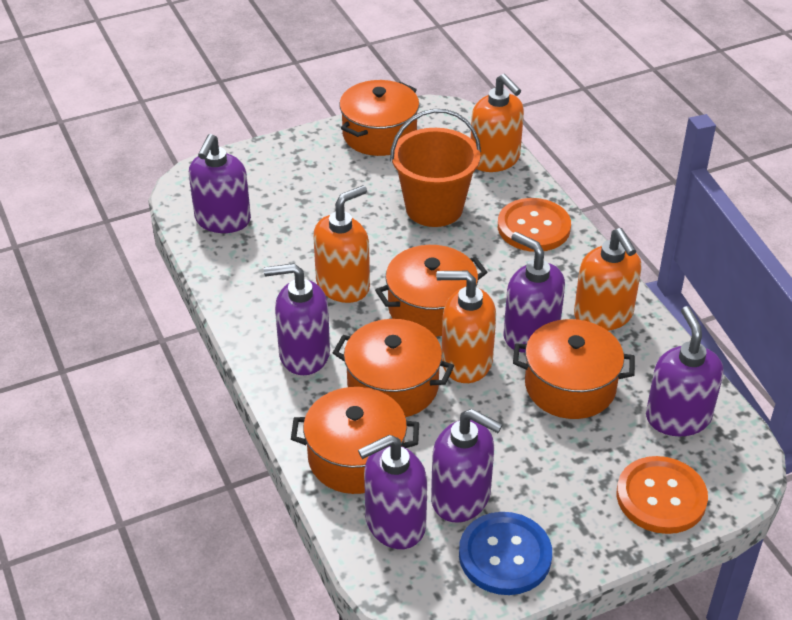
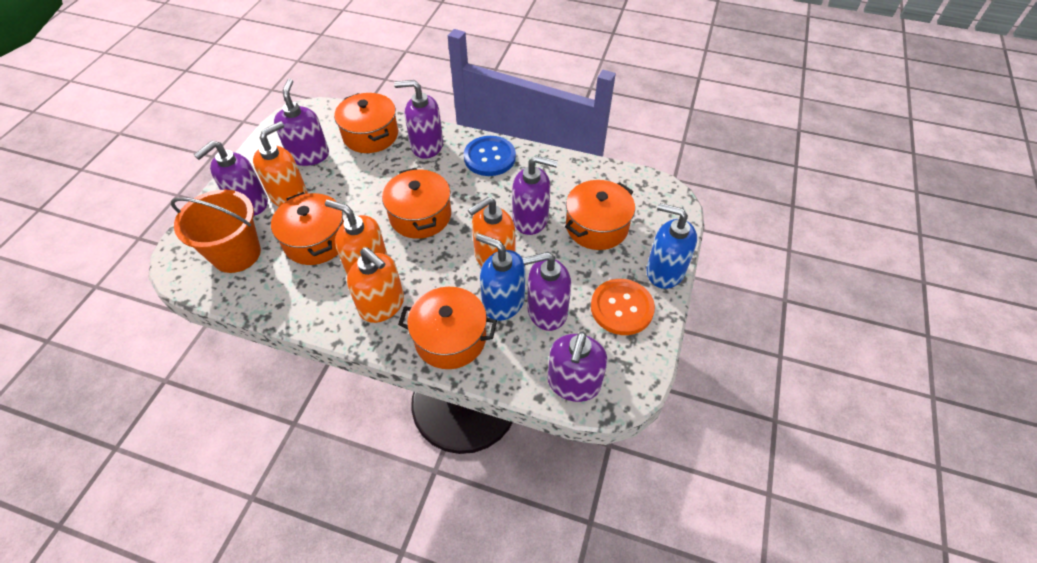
blue soap dispenser: 0 -> 2
orange button: 2 -> 1

